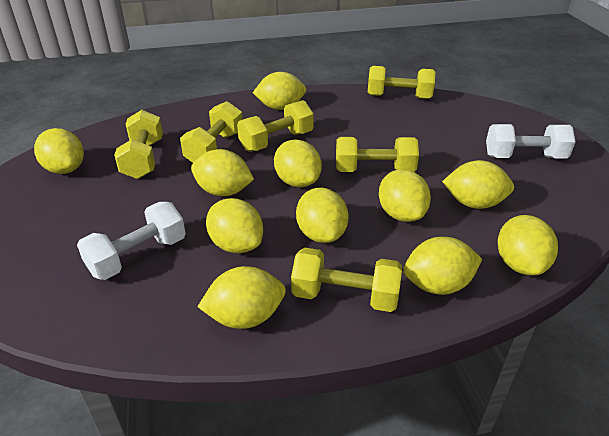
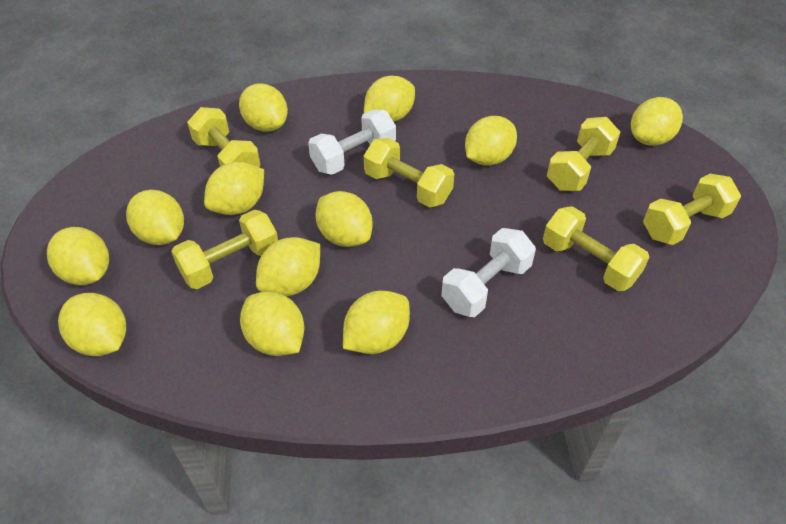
yellow lemon: 11 -> 12

